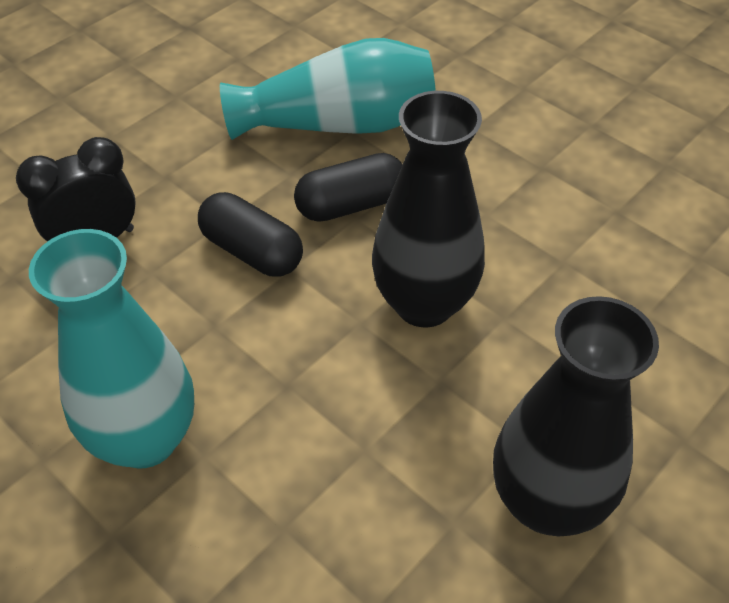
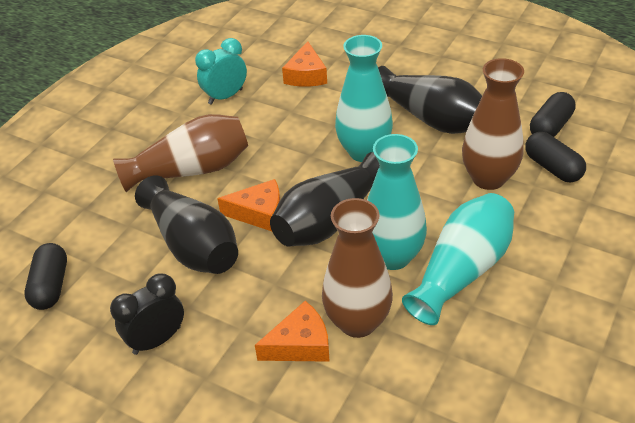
black capsule: 2 -> 3
black vase: 2 -> 3
brown vase: 0 -> 3
orange cheese: 0 -> 3
turquoise clock: 0 -> 1
turquoise vase: 2 -> 3

